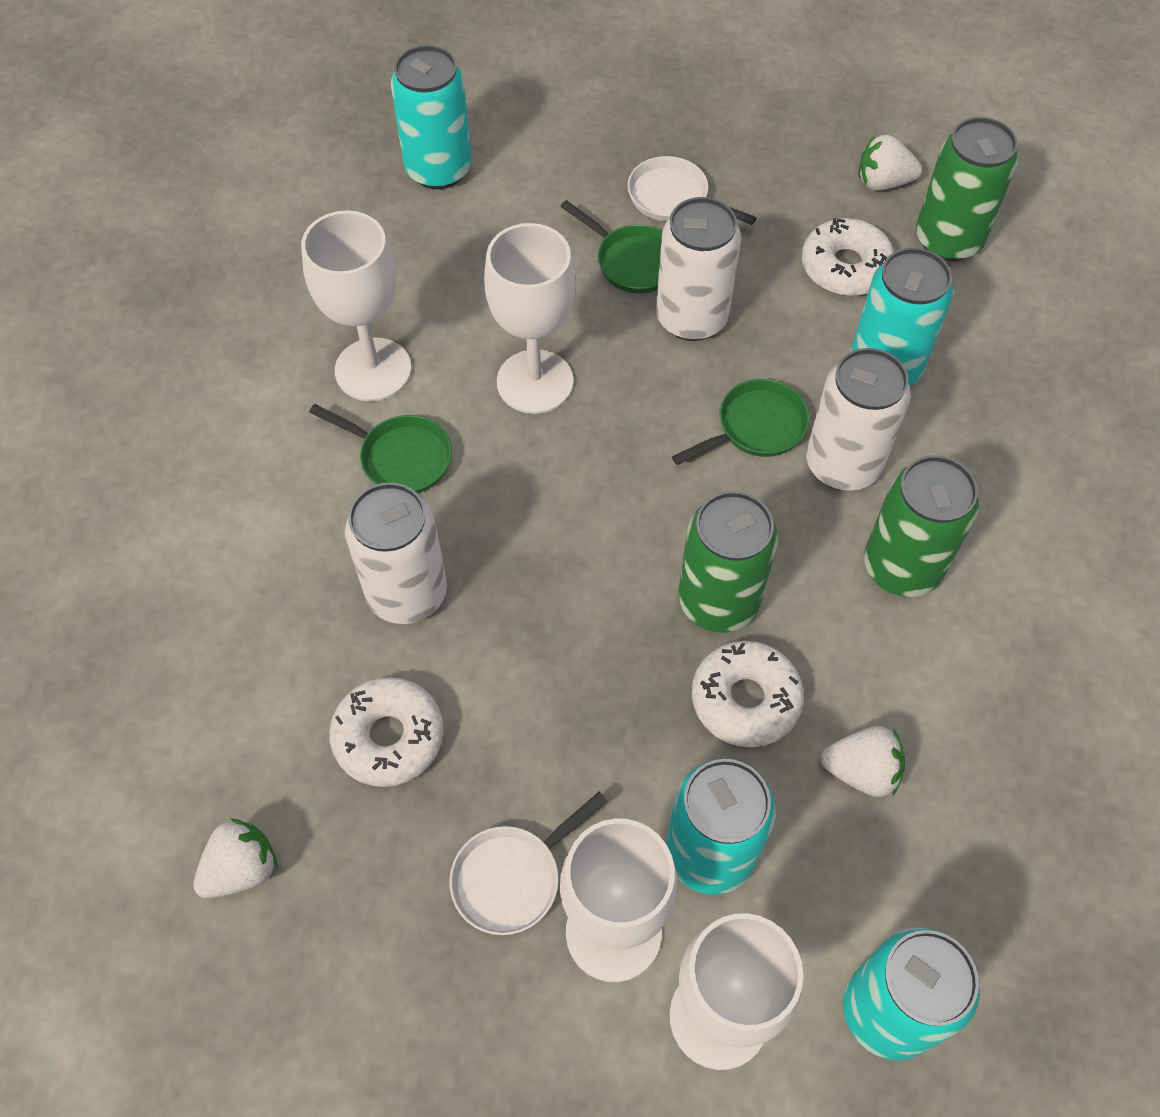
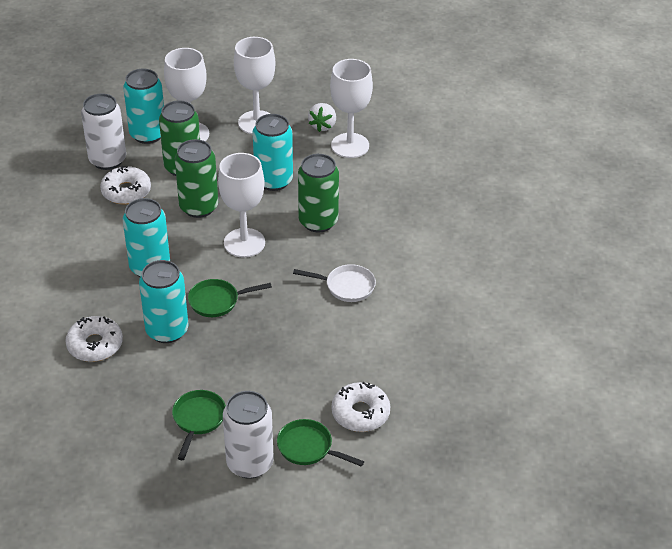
white can: 3 -> 2
white pan: 2 -> 1
white strawberry: 3 -> 1

